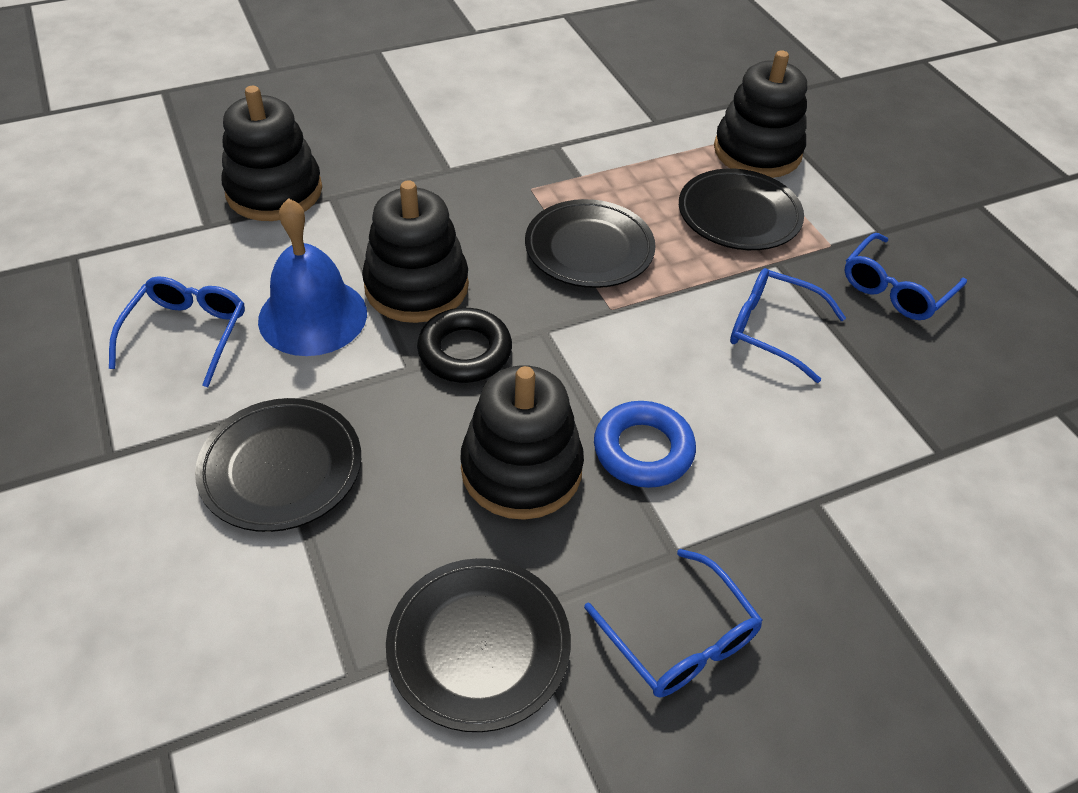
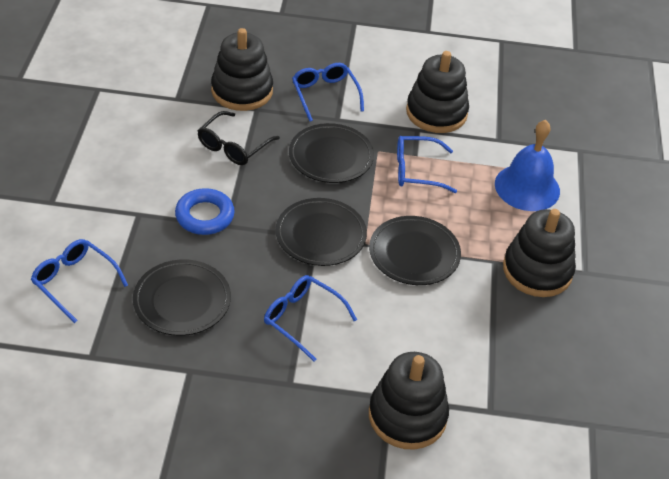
black glasses: 0 -> 1
black ring: 1 -> 0

